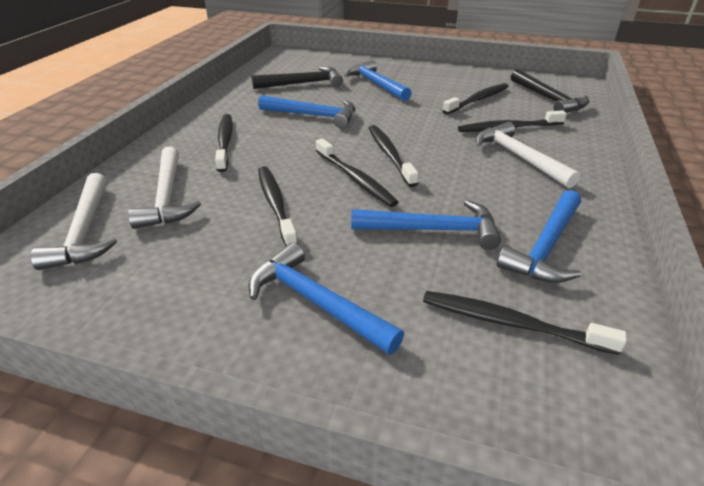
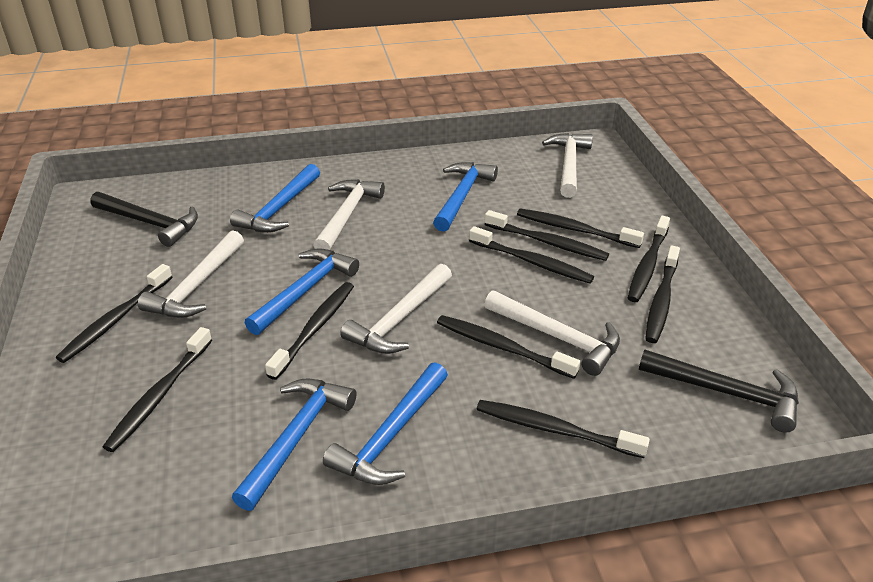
black toothbrush: 7 -> 10
white hammer: 3 -> 5

